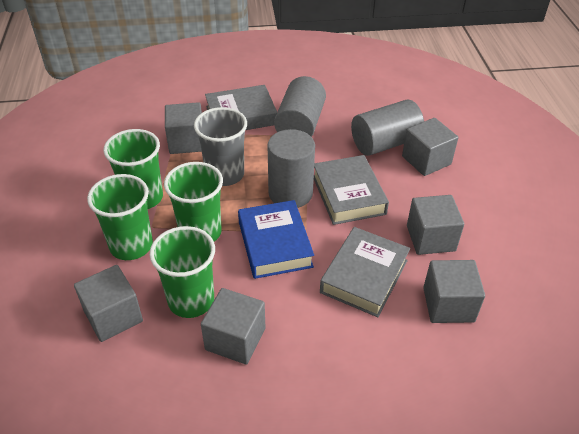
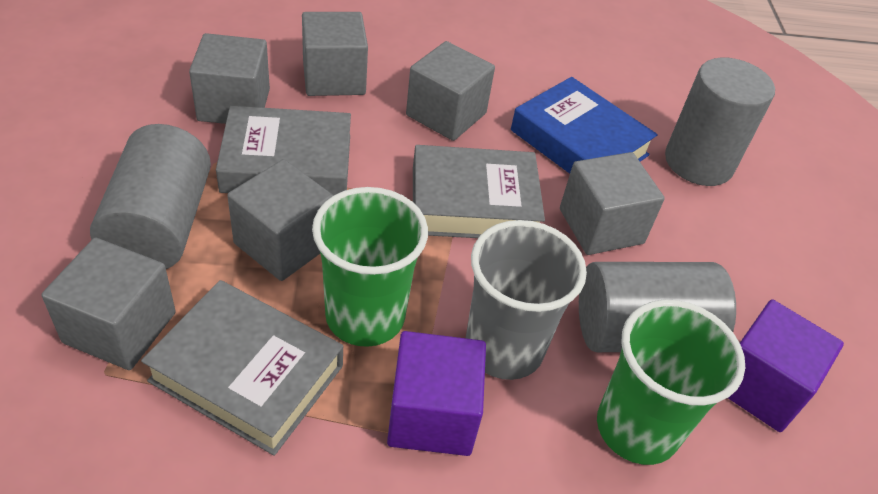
green cup: 4 -> 2
purple cube: 0 -> 2

